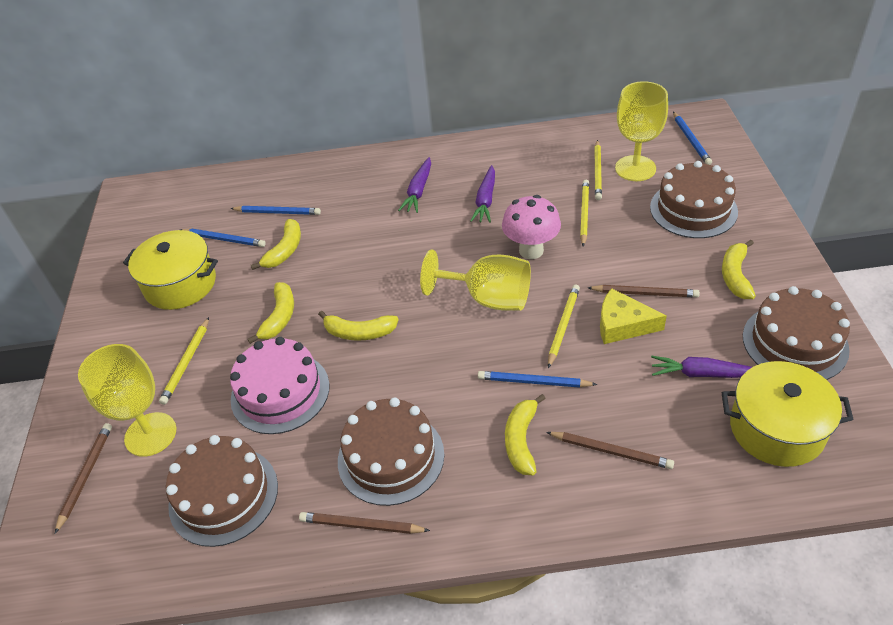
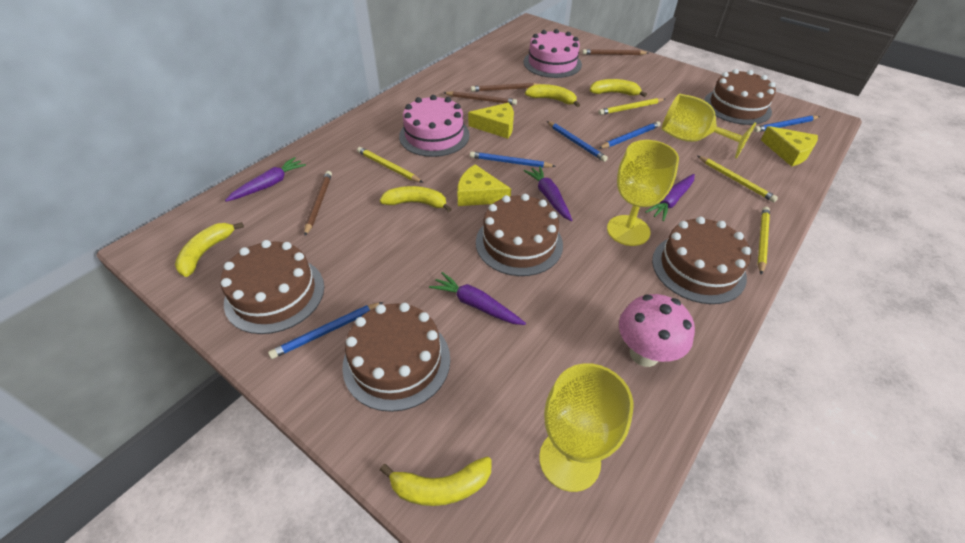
blue pencil: 4 -> 5
brown cake: 4 -> 5
pink cake: 1 -> 2
purple carrot: 3 -> 4
yellow cheese: 1 -> 3
yellow pot: 2 -> 0

